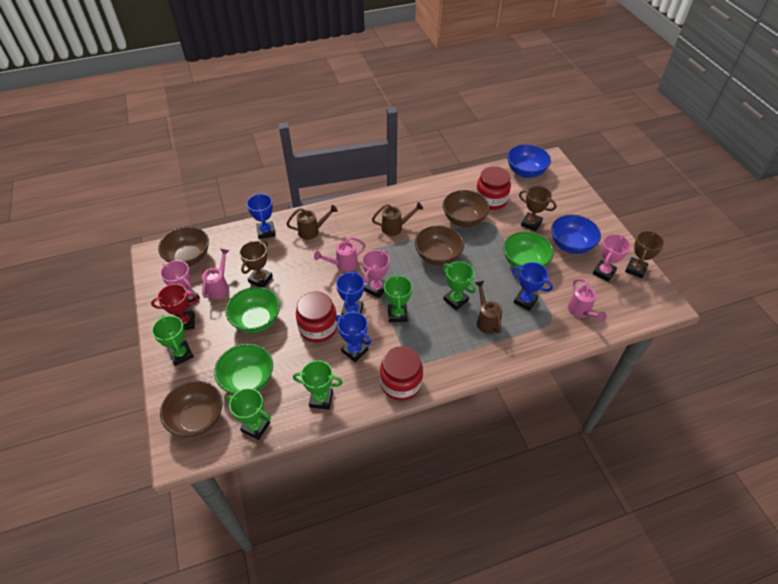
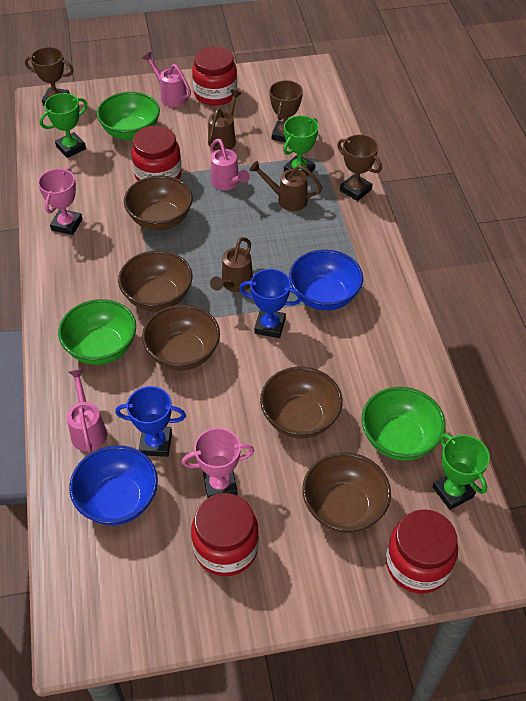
blue trophy: 4 -> 2
brown bowl: 4 -> 5
green trophy: 5 -> 3
pink trophy: 3 -> 2
red jar: 3 -> 4
red trophy: 1 -> 0

